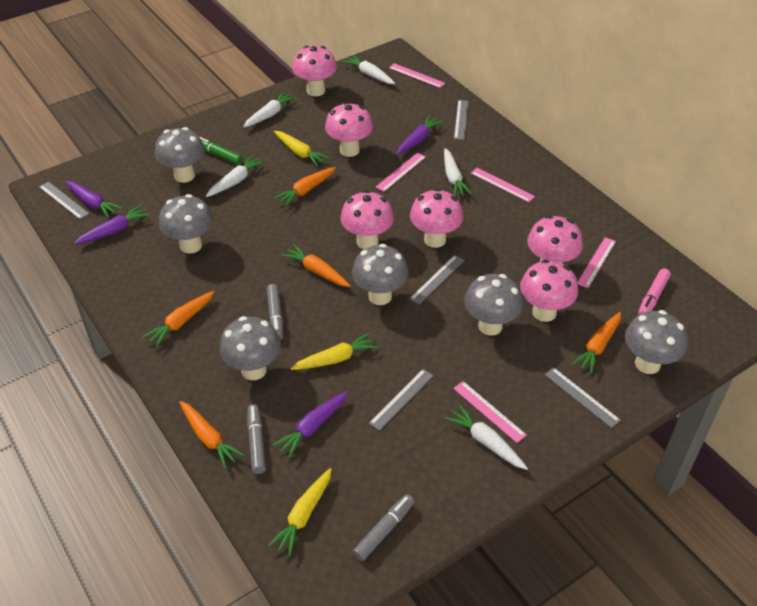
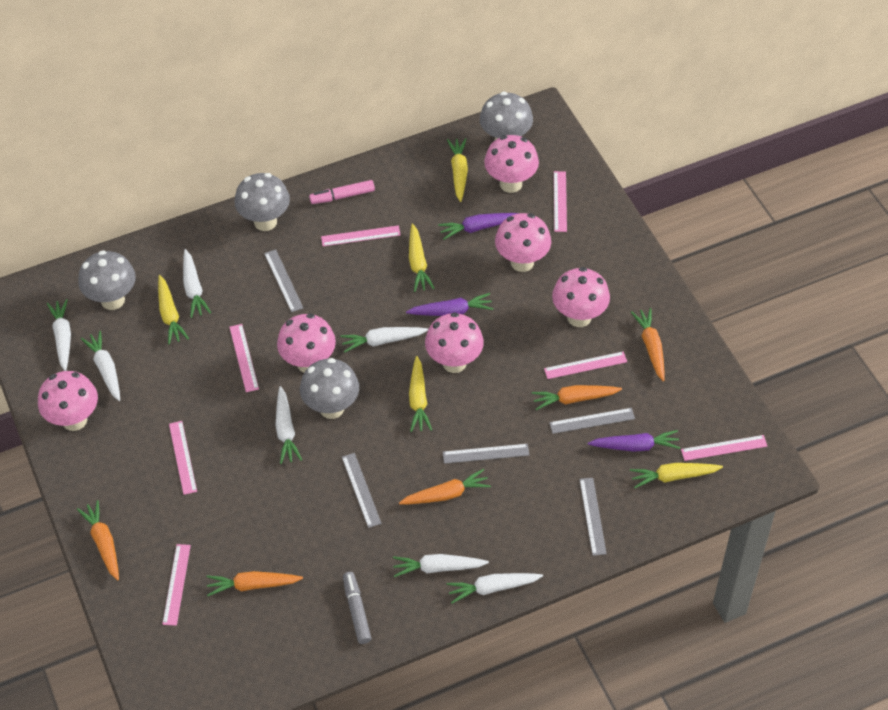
green marker: 1 -> 0
grey marker: 3 -> 1
grey mushroom: 6 -> 4
pink ruler: 5 -> 7
purple carrot: 4 -> 3
white carrot: 5 -> 7
yellow carrot: 3 -> 5

